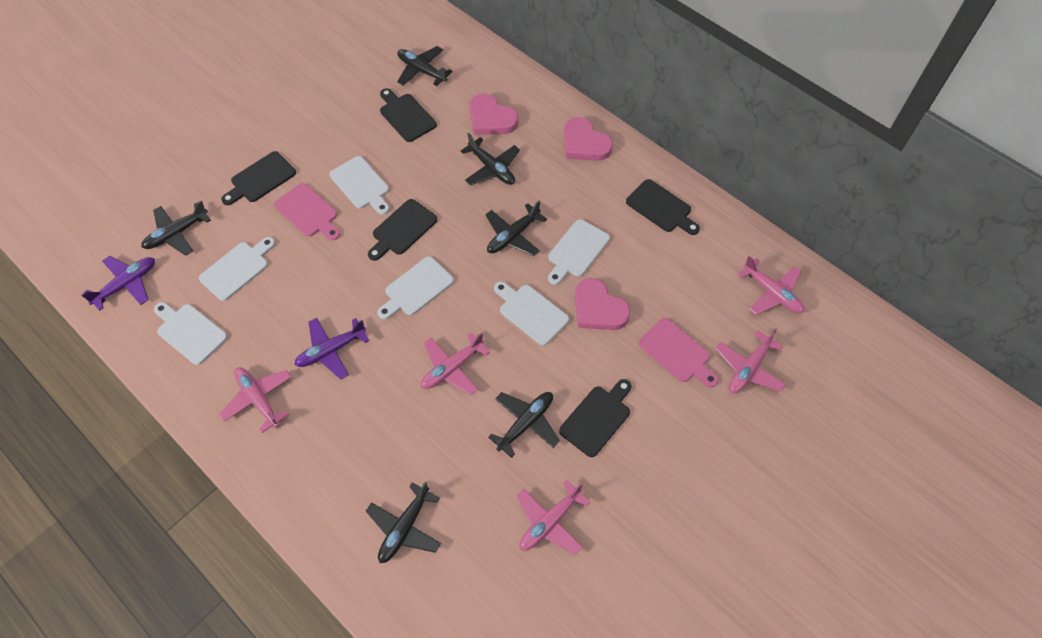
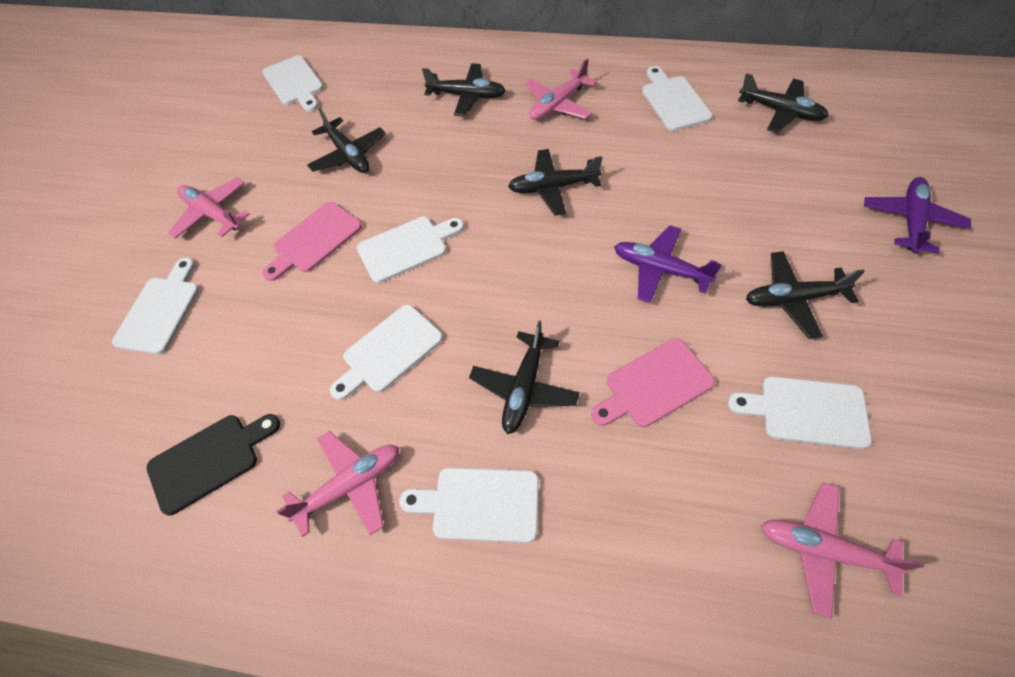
black cutting board: 5 -> 1
pink heart: 3 -> 0
pink plane: 5 -> 4
white cutting board: 6 -> 7

